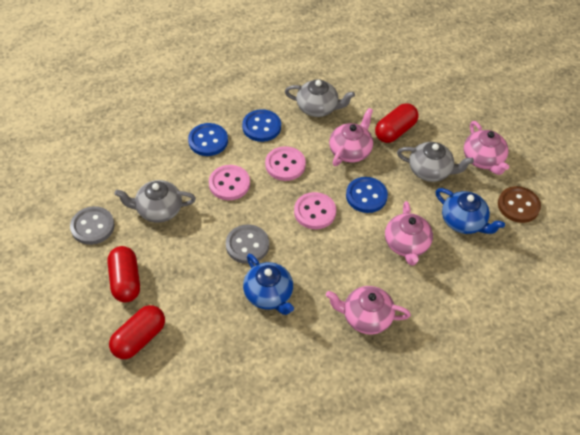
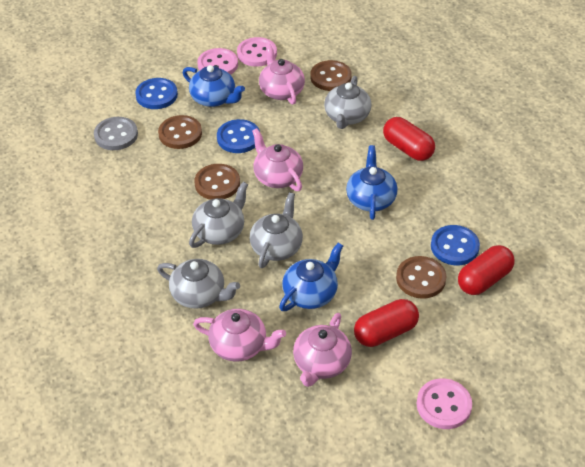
blue teapot: 2 -> 3
brown button: 1 -> 4
grey button: 2 -> 1
grey teapot: 3 -> 4

